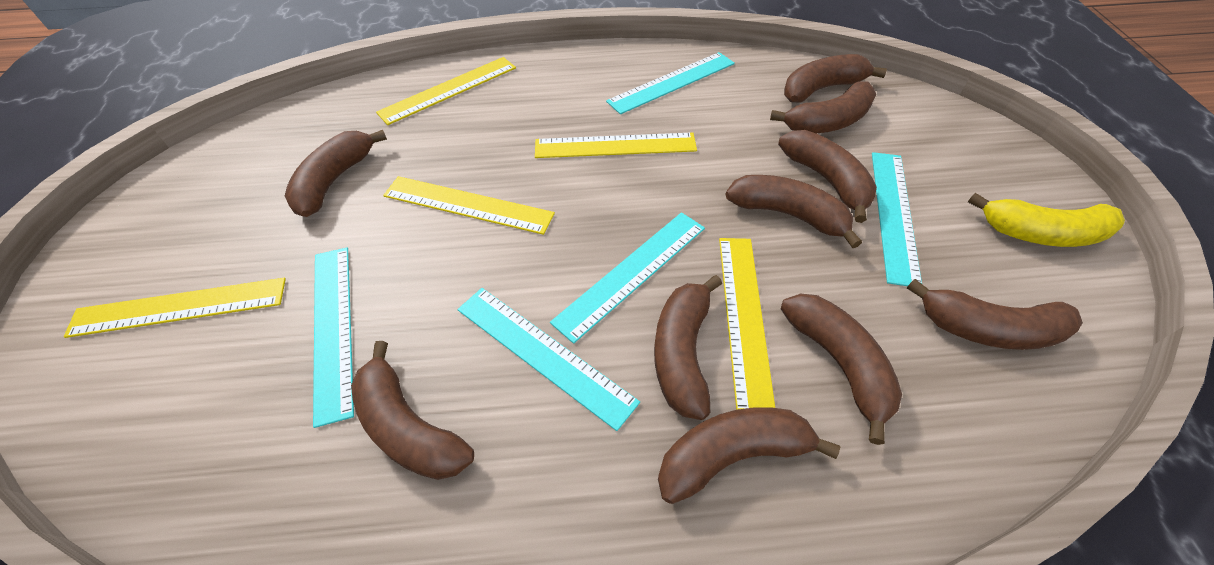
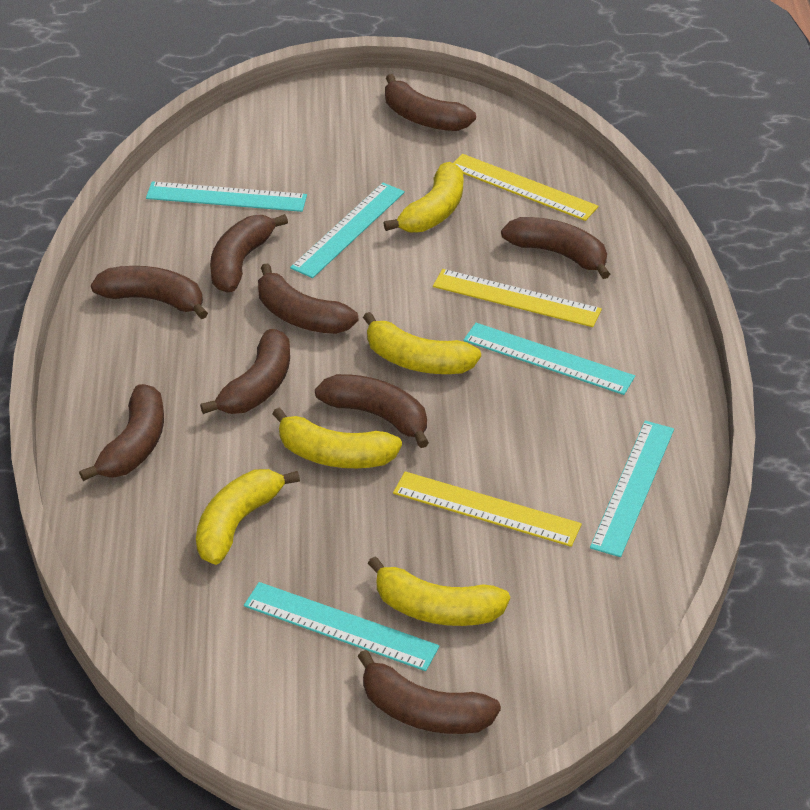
brown banana: 10 -> 9
yellow banana: 1 -> 5
yellow ruler: 5 -> 3

